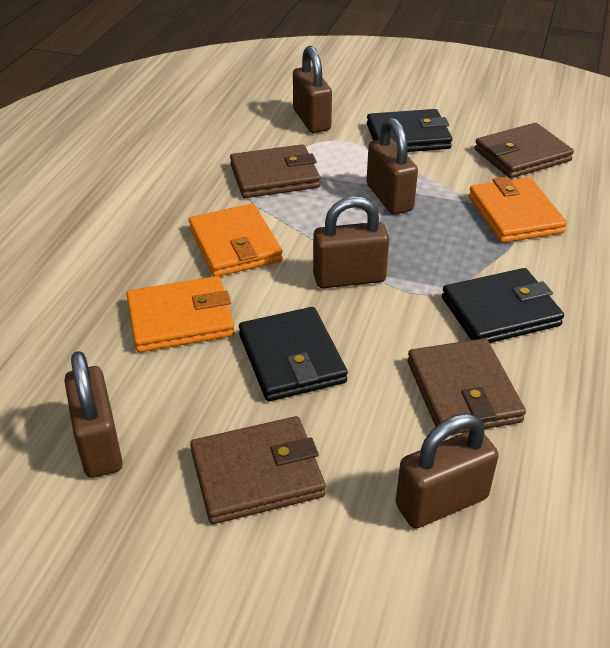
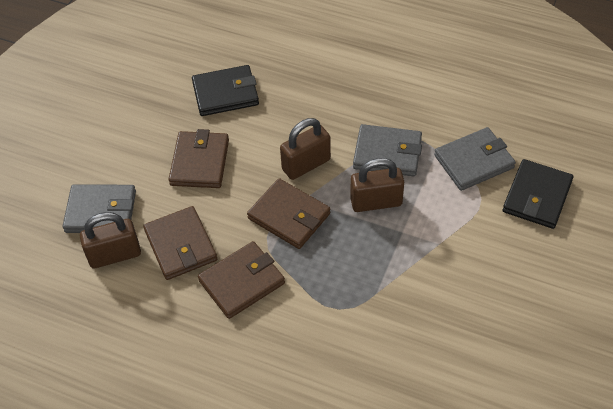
black wallet: 3 -> 2
brown padlock: 5 -> 3
grey wallet: 0 -> 3
orange wallet: 3 -> 0

